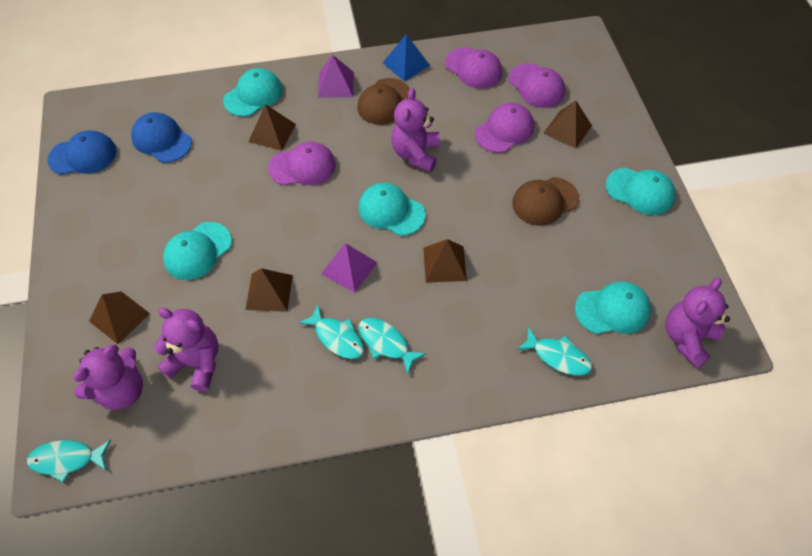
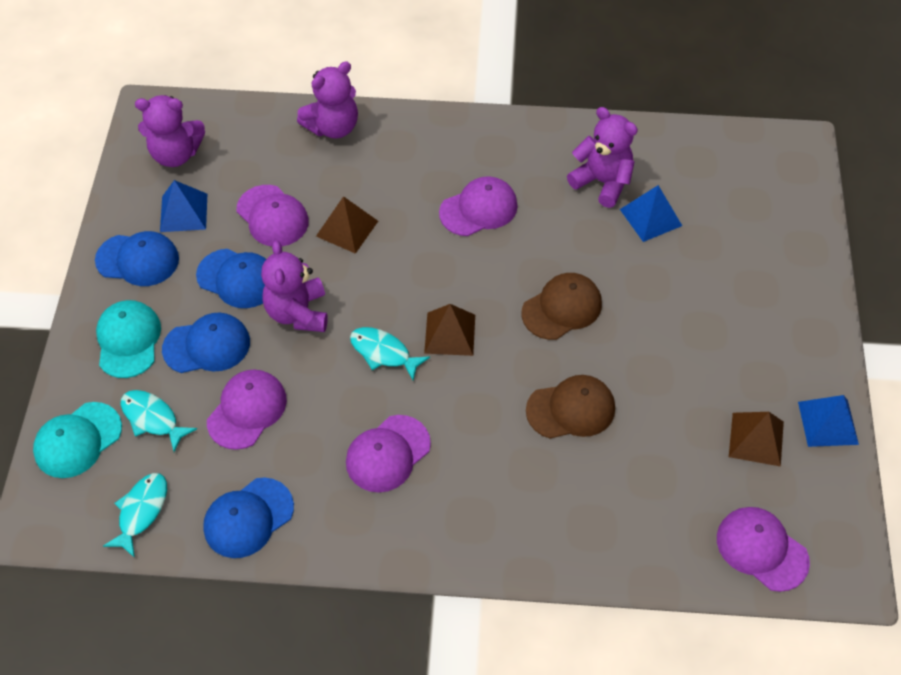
blue cap: 2 -> 4
blue pyramid: 1 -> 3
brown pyramid: 5 -> 3
purple cap: 4 -> 5
purple pyramid: 2 -> 0
turquoise cap: 5 -> 2
turquoise fish: 4 -> 3

